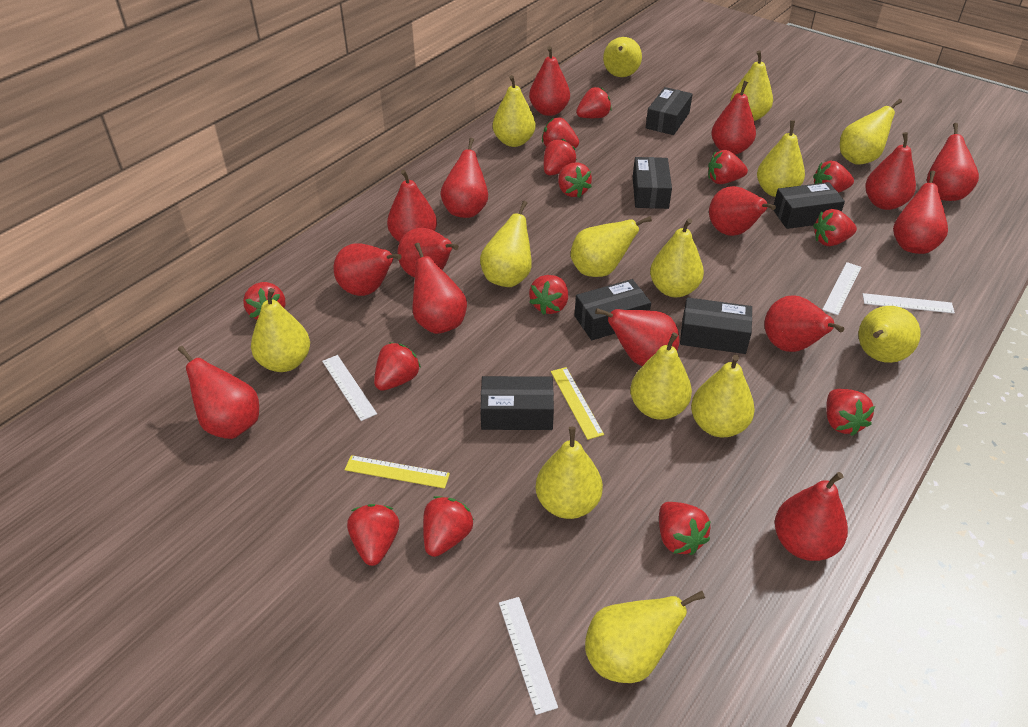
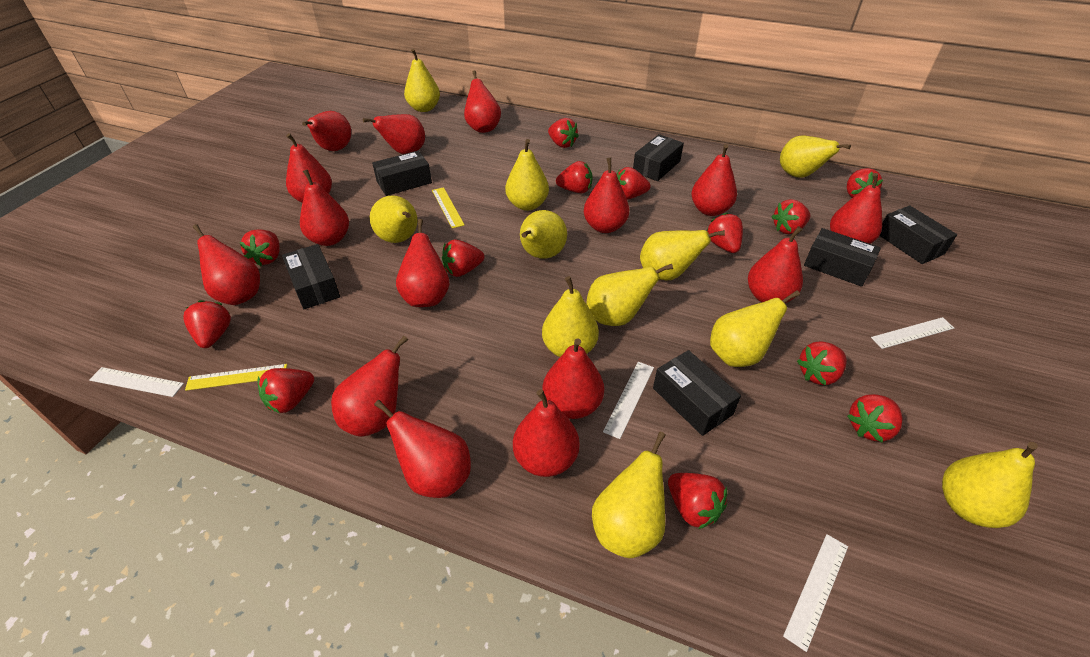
red strawberry: 14 -> 13
yellow pear: 14 -> 11

